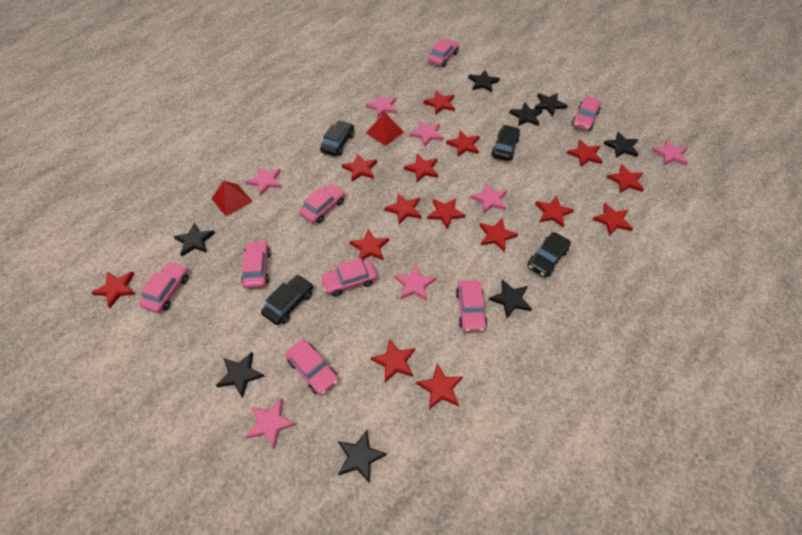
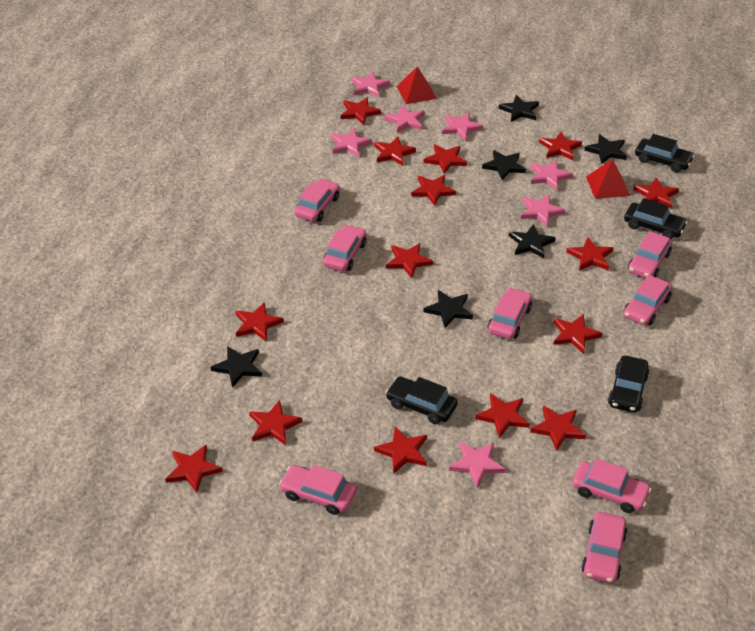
black star: 8 -> 6

